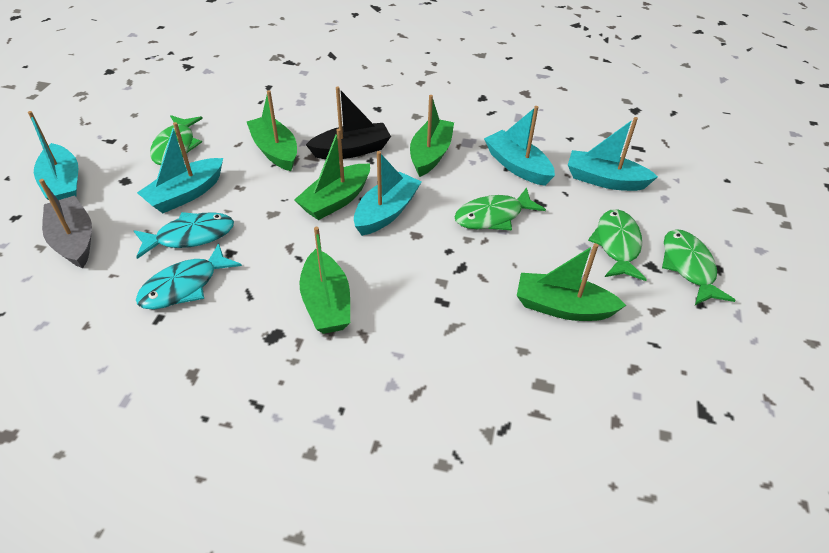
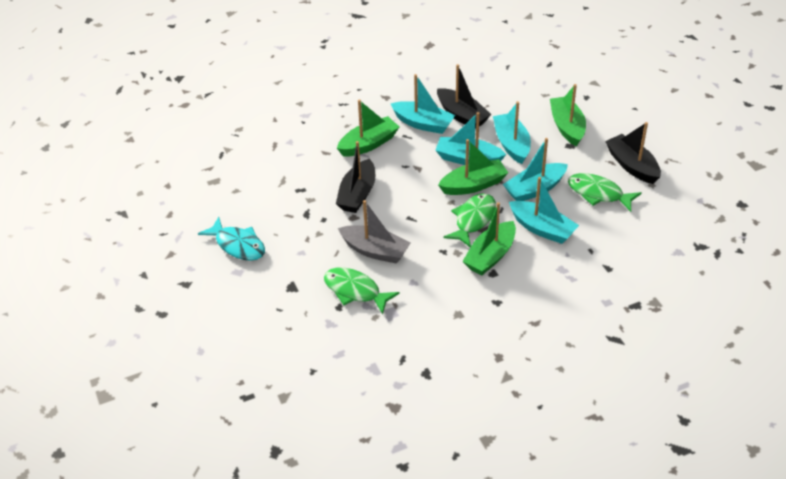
black boat: 1 -> 3
green boat: 5 -> 4
green fish: 4 -> 3
turquoise fish: 2 -> 1

